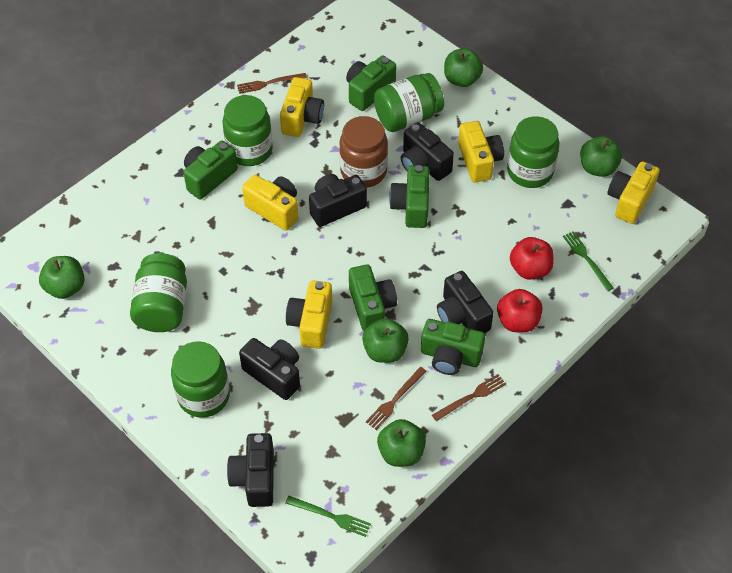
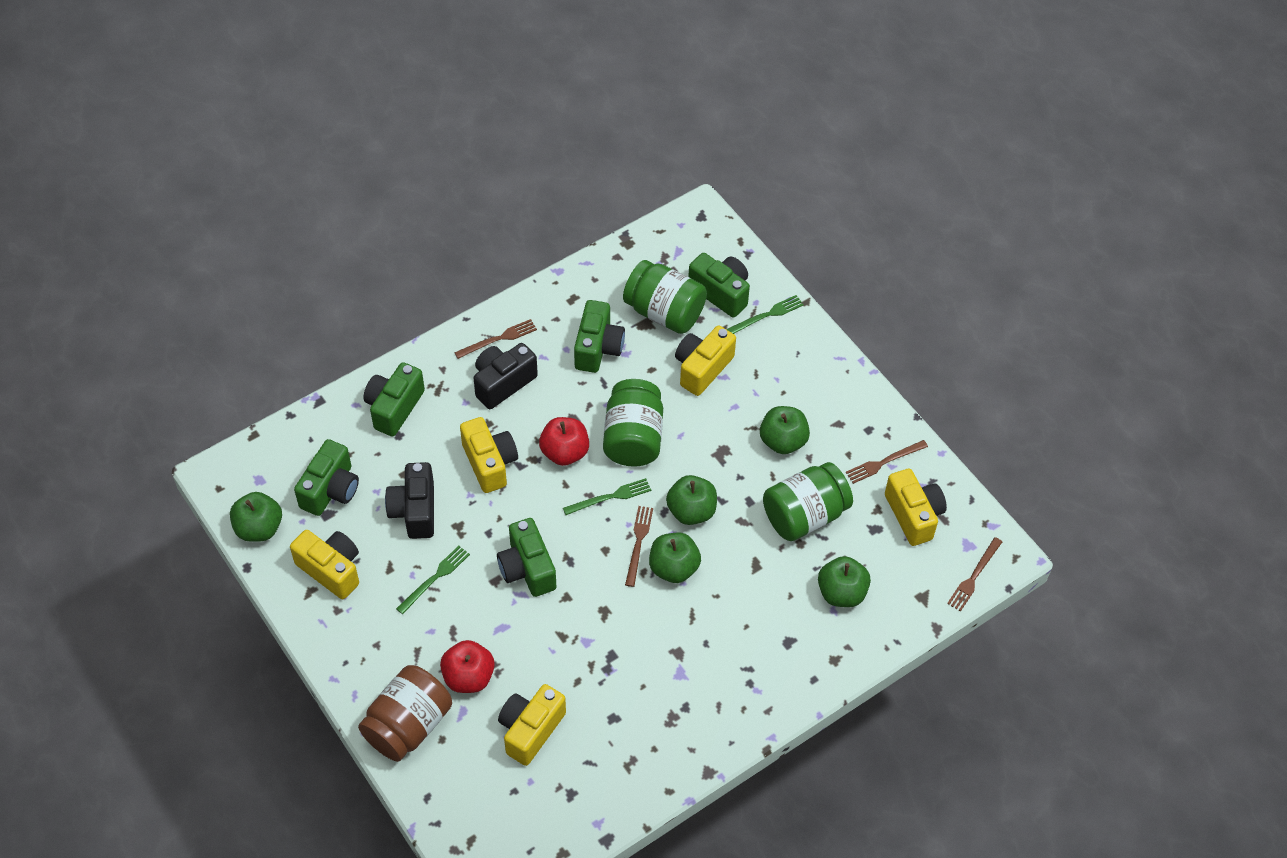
black camera: 5 -> 2
brown fork: 3 -> 4
green fork: 2 -> 3
green jar: 5 -> 3

